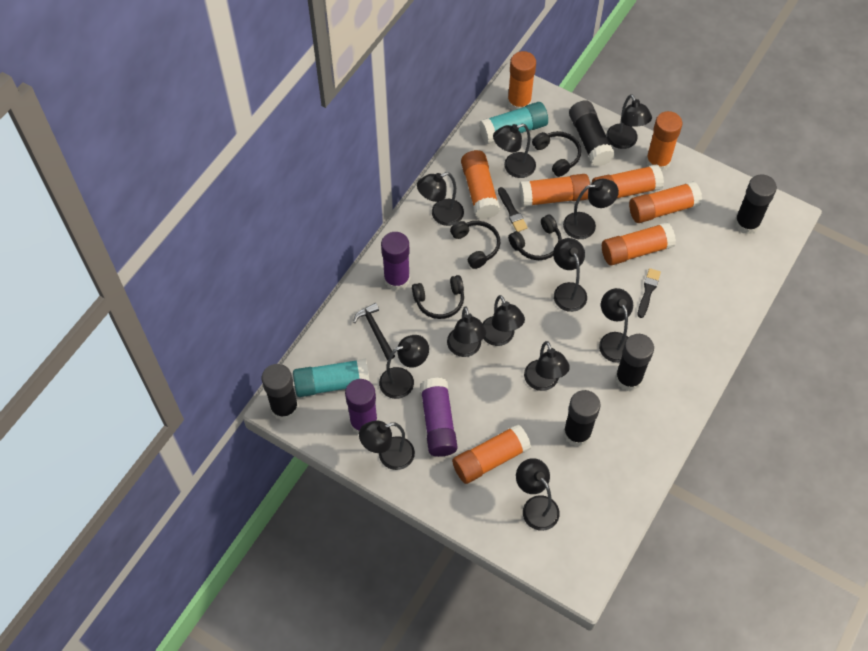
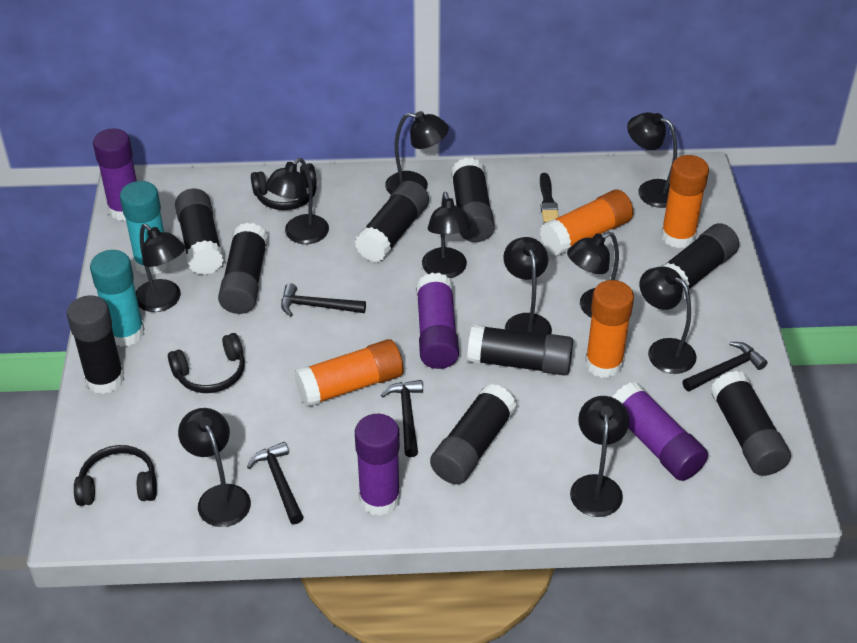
black brush: 2 -> 1
black glue stick: 5 -> 9
black hammer: 1 -> 4
black headphones: 4 -> 3
black lamp: 12 -> 10
orange glue stick: 8 -> 4
purple glue stick: 3 -> 4

